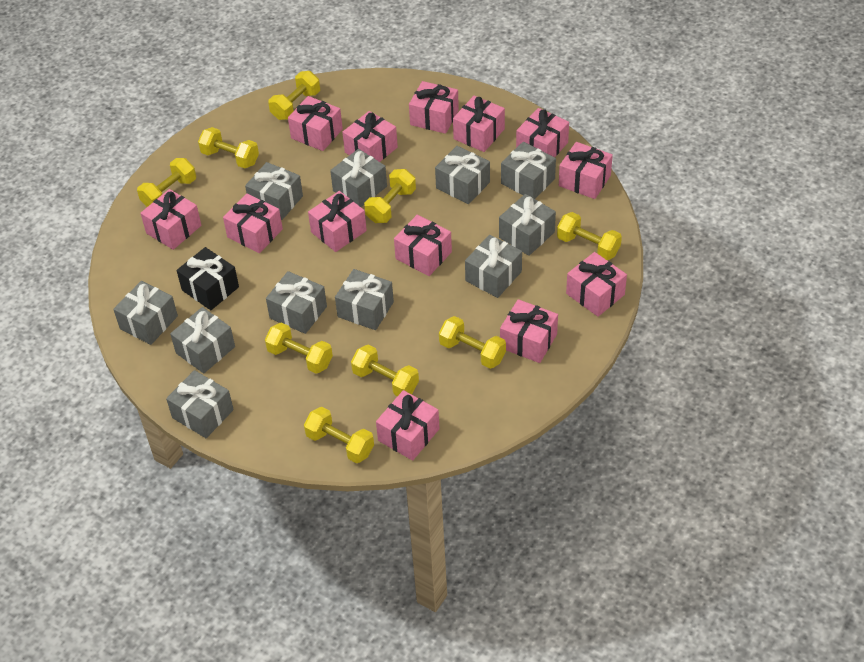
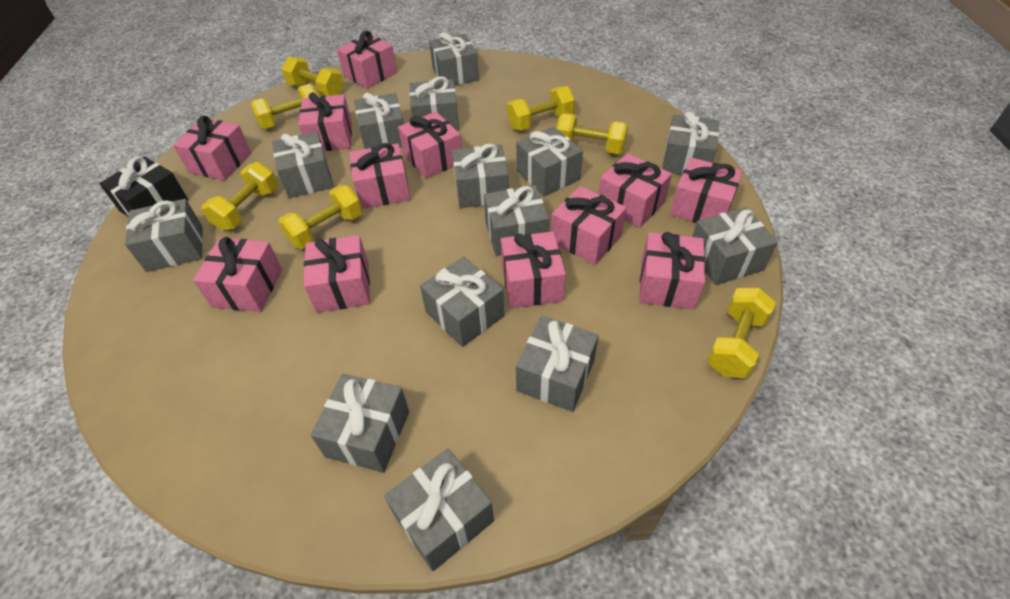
grey gift: 11 -> 14
pink gift: 13 -> 12
yellow dumbbell: 9 -> 7

